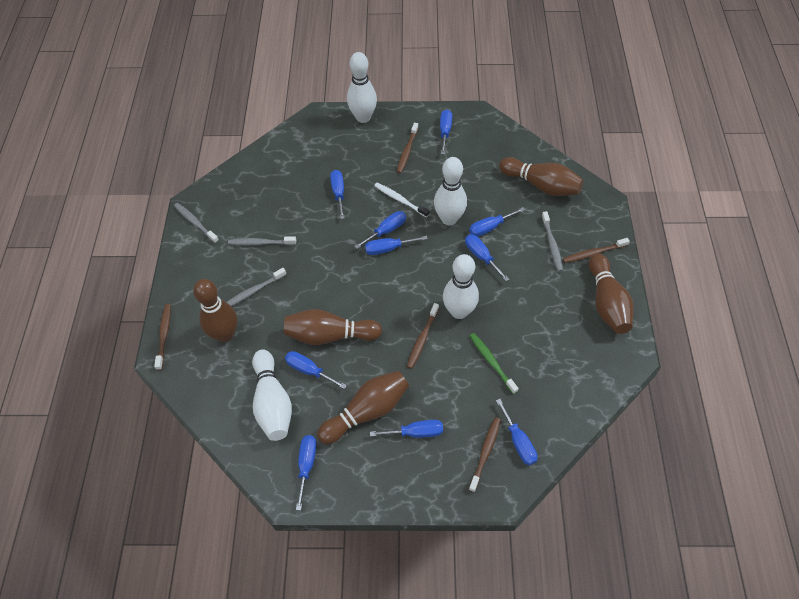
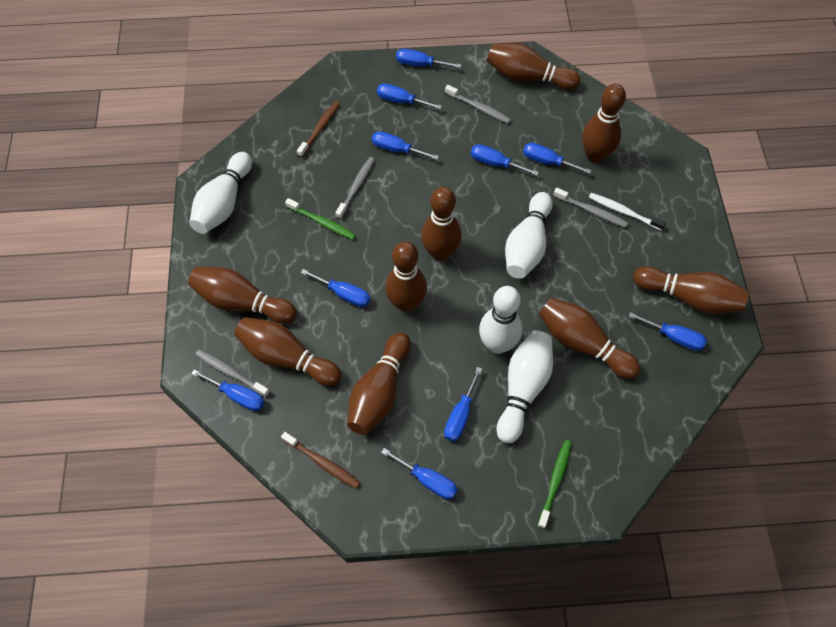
brown bowling pin: 5 -> 9
brown toothbrush: 5 -> 2
green toothbrush: 1 -> 2

